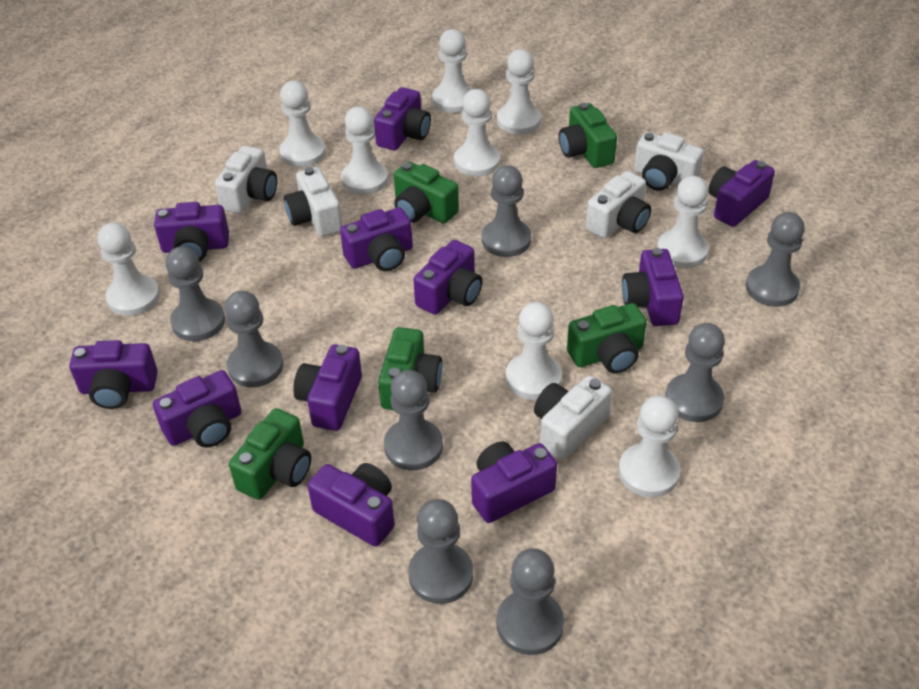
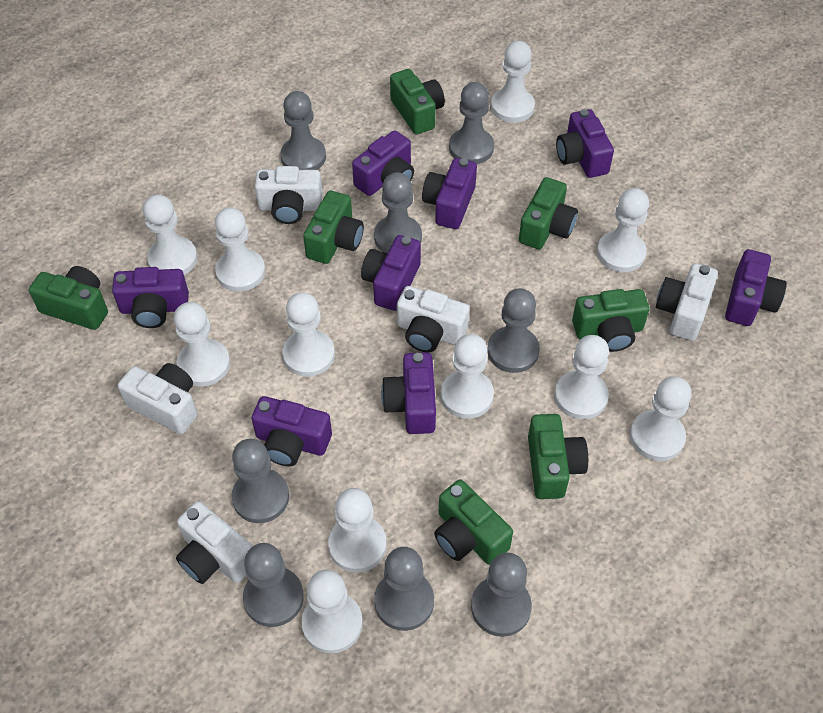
green camera: 5 -> 7
purple camera: 11 -> 8
white pawn: 9 -> 11

